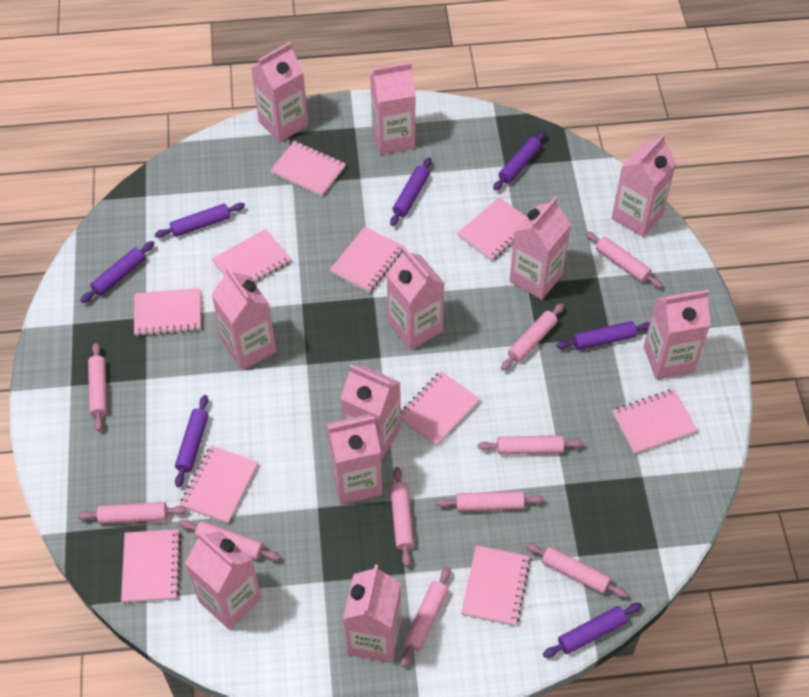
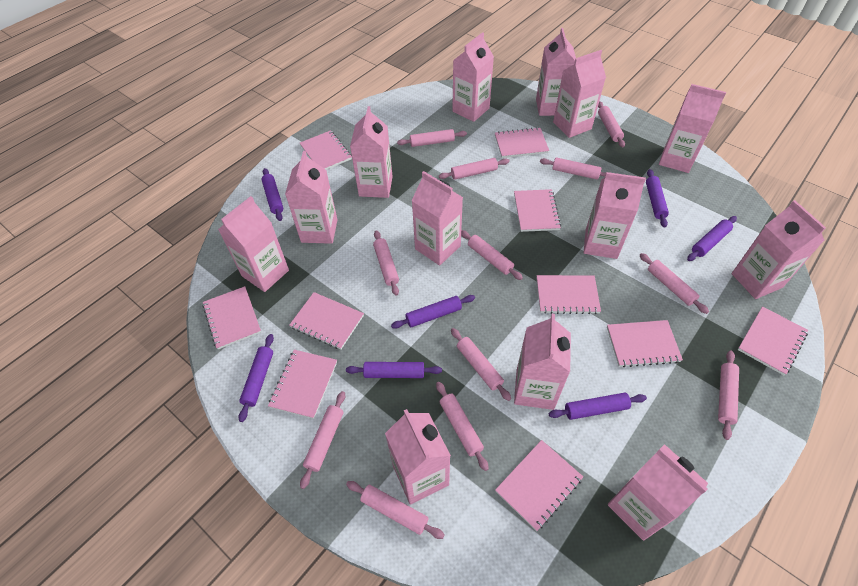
pink carton: 11 -> 13
pink rolling pin: 10 -> 12

